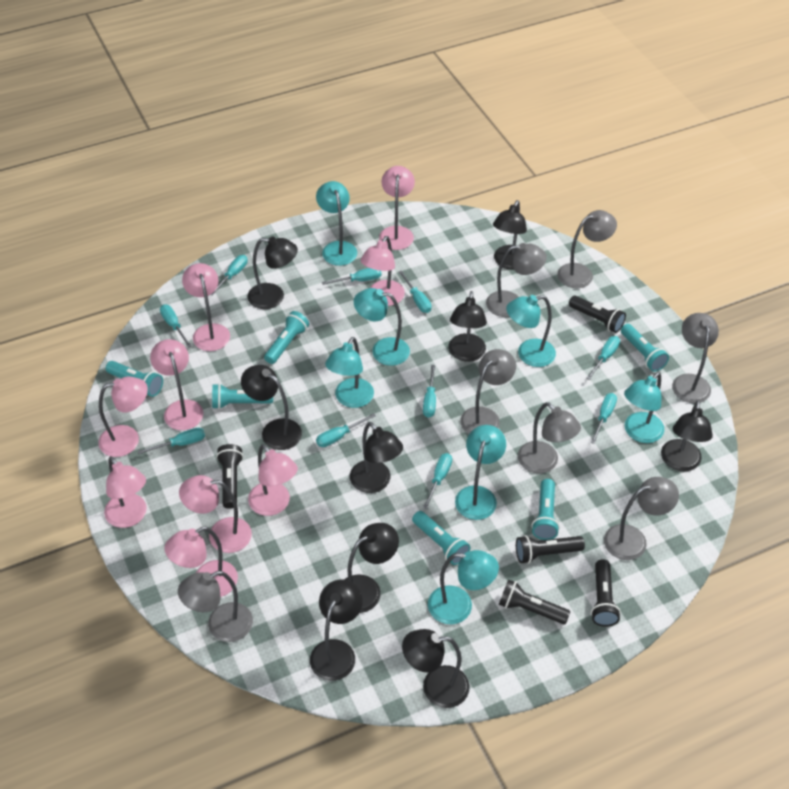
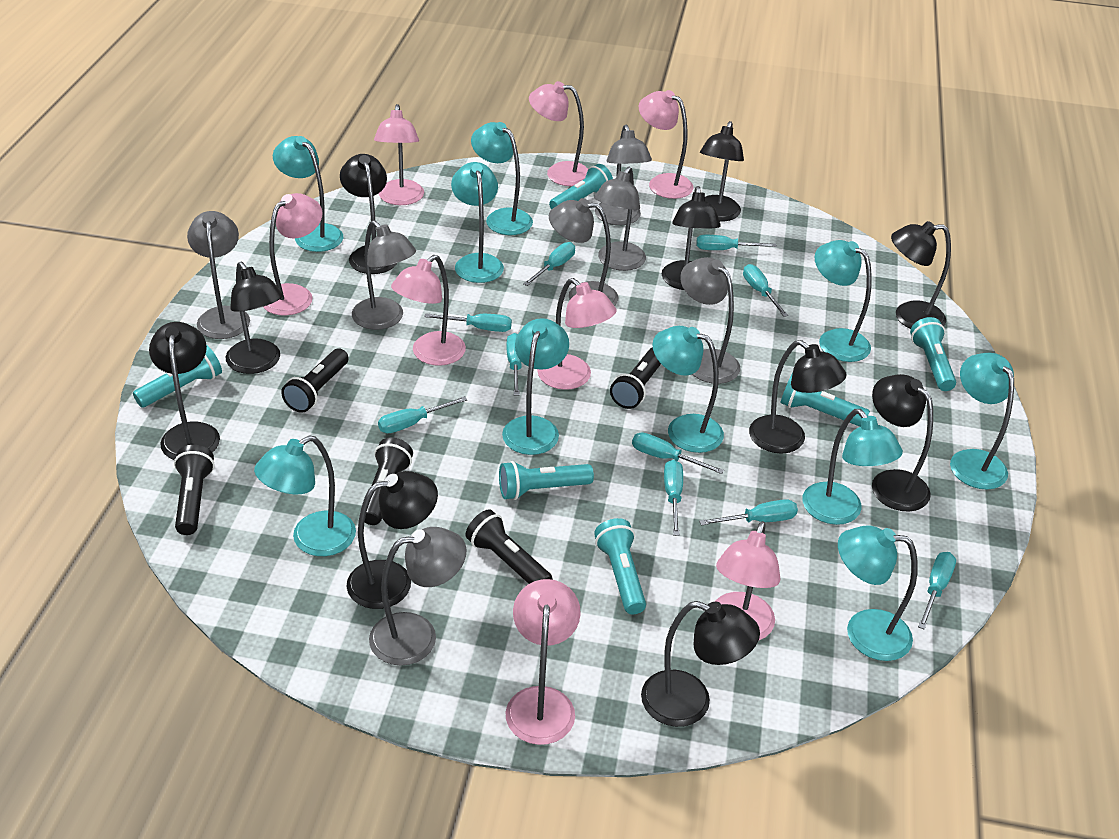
black lamp: 9 -> 10
pink lamp: 9 -> 8
turquoise lamp: 7 -> 10

